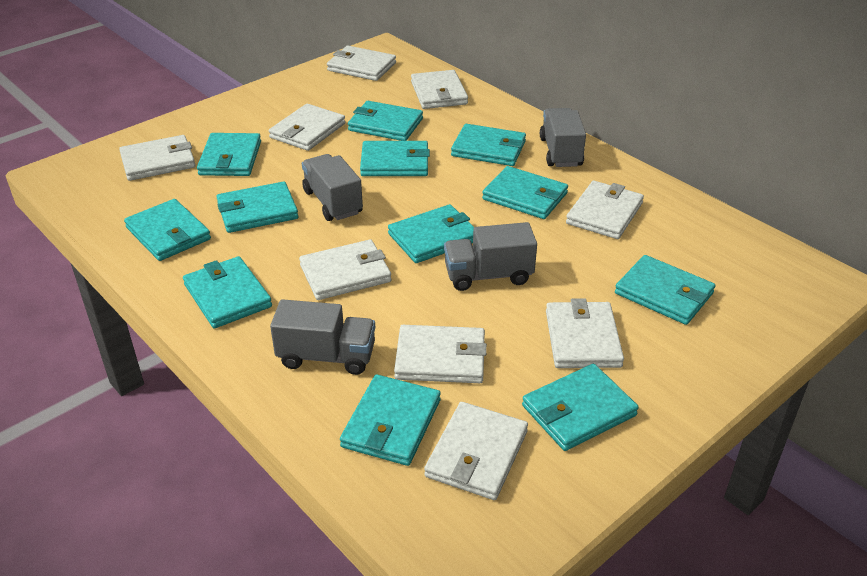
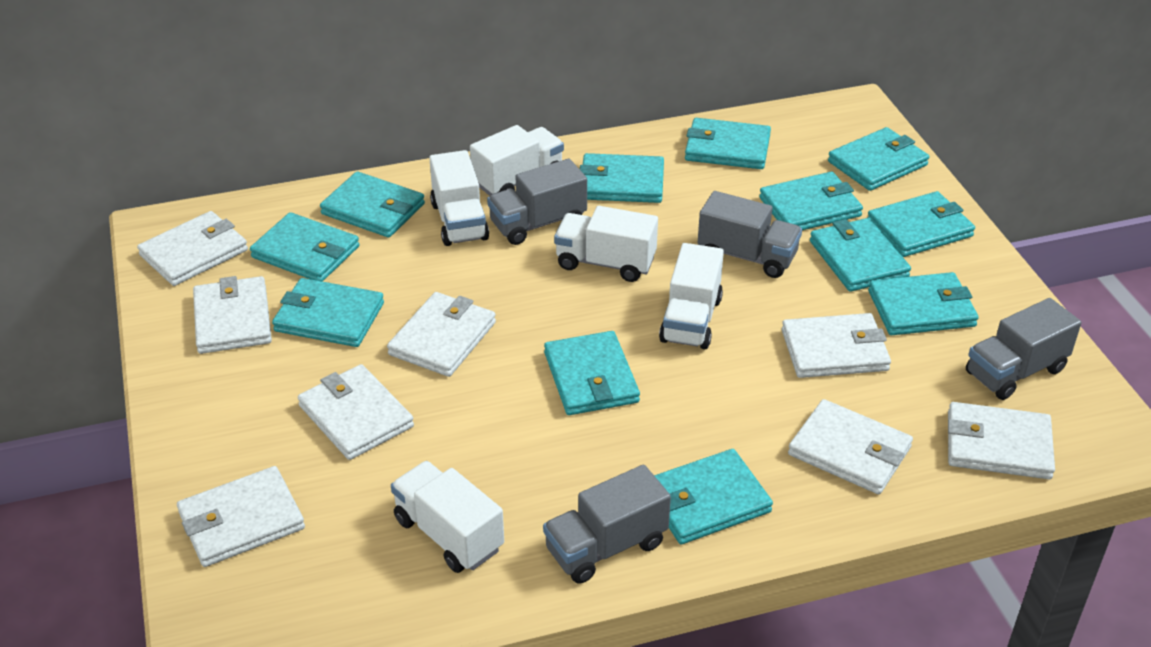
white truck: 0 -> 5
white wallet: 9 -> 8

